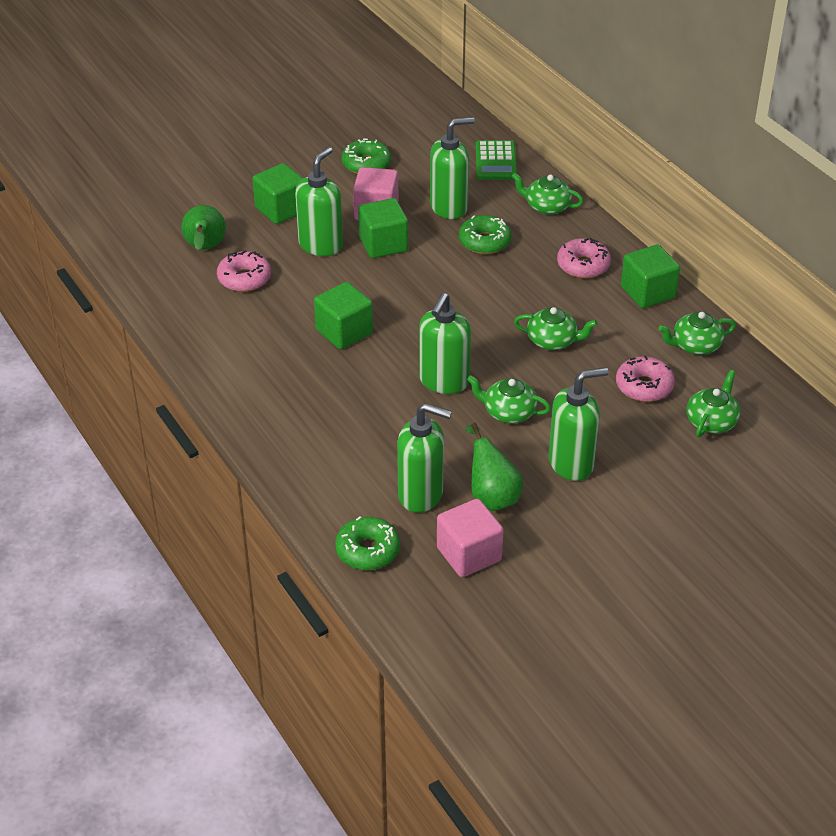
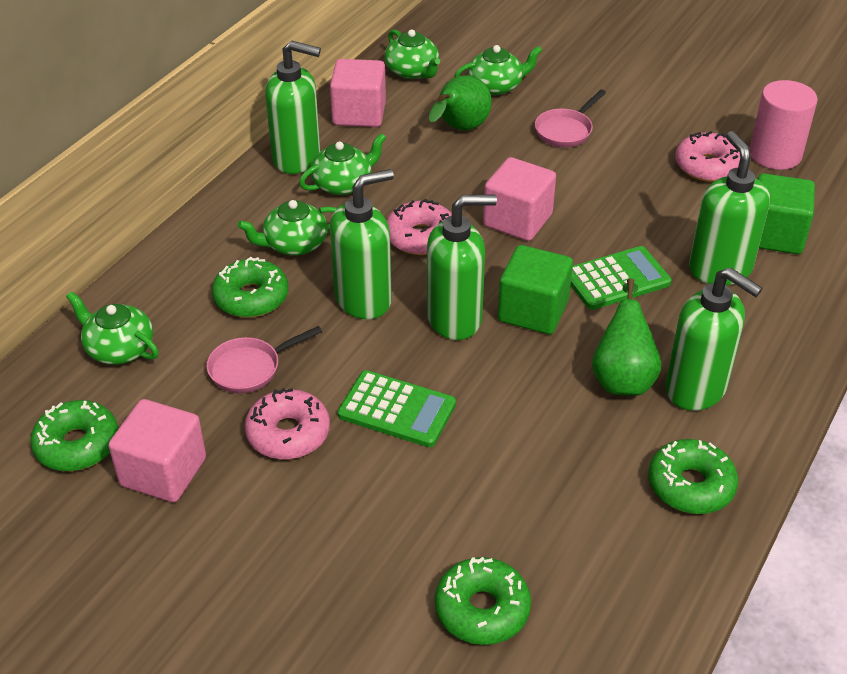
green calculator: 1 -> 2
green cube: 4 -> 2
green donut: 3 -> 4
pink cube: 2 -> 3
pink cylinder: 0 -> 1
pink pan: 0 -> 2

